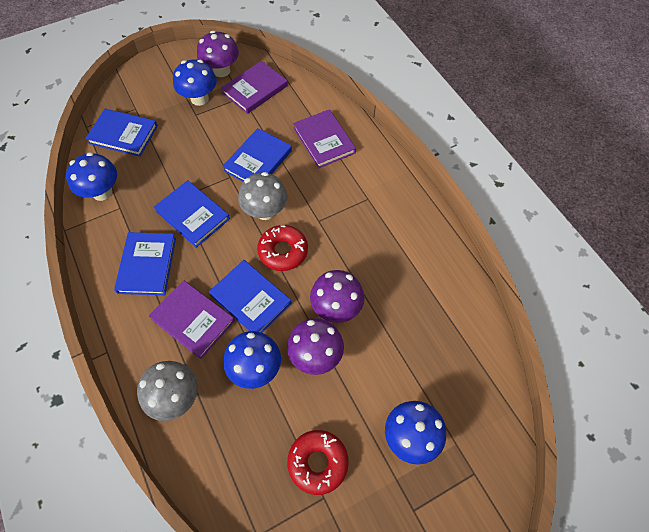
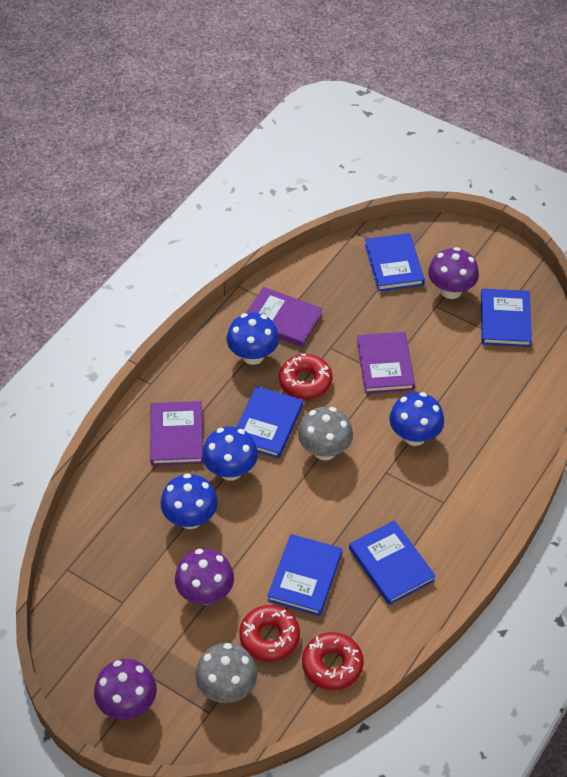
red donut: 2 -> 3

